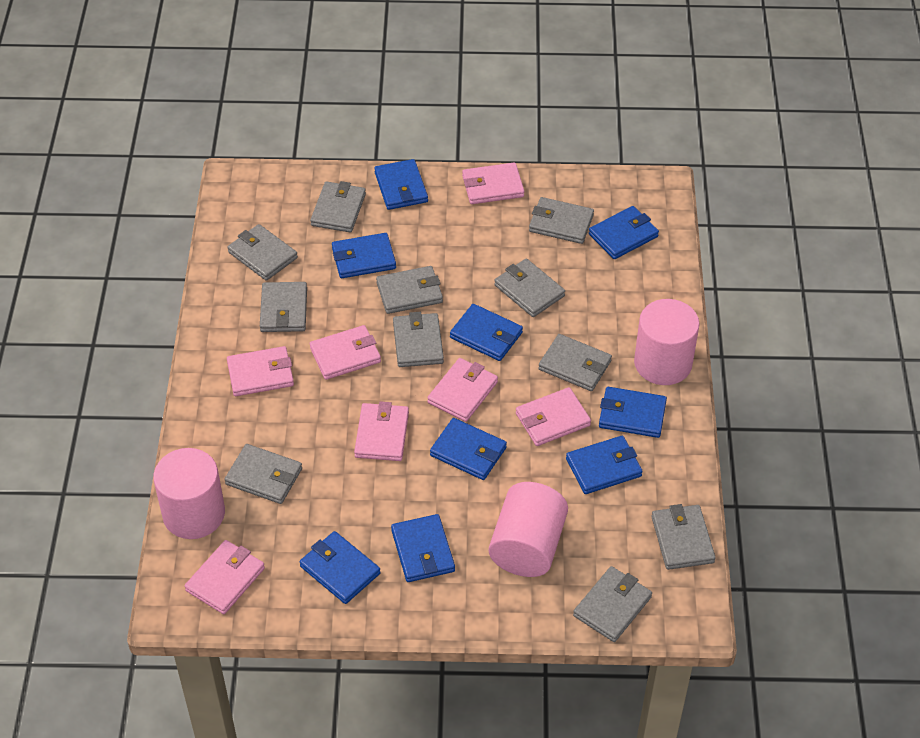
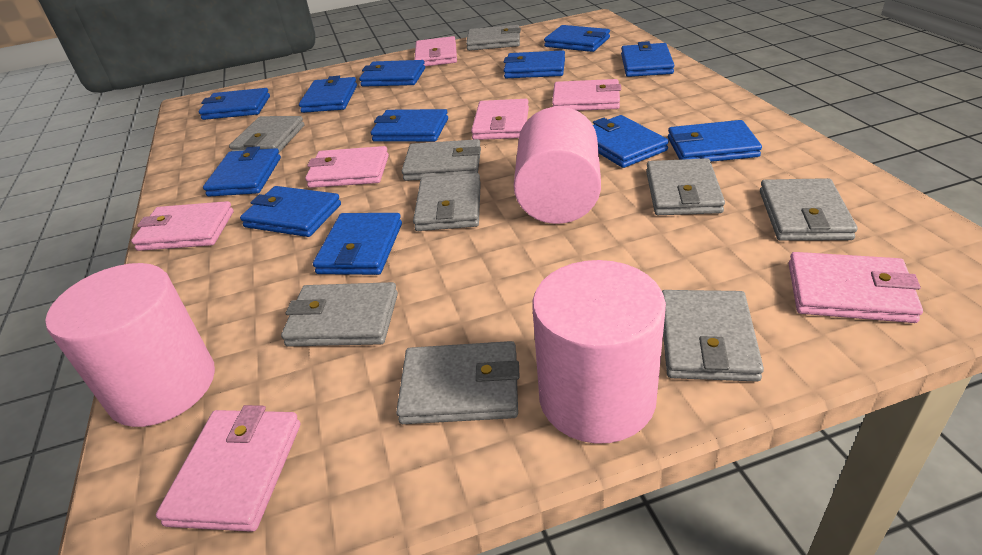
blue wallet: 9 -> 12
grey wallet: 11 -> 9

